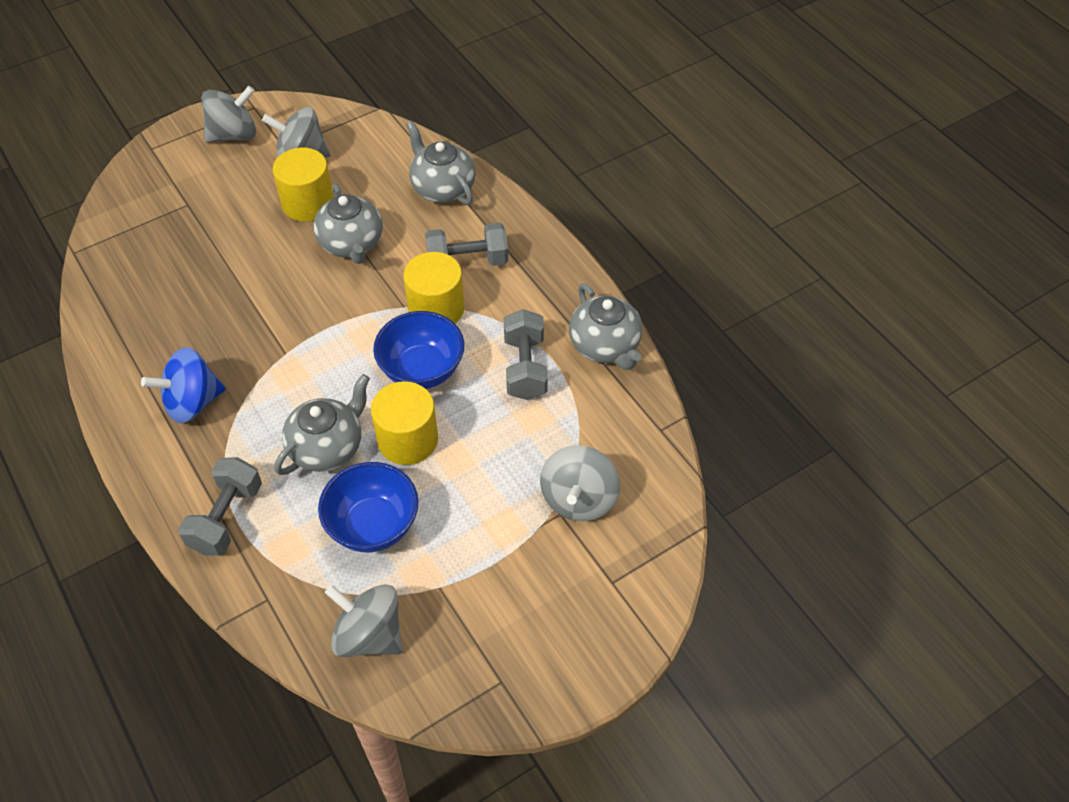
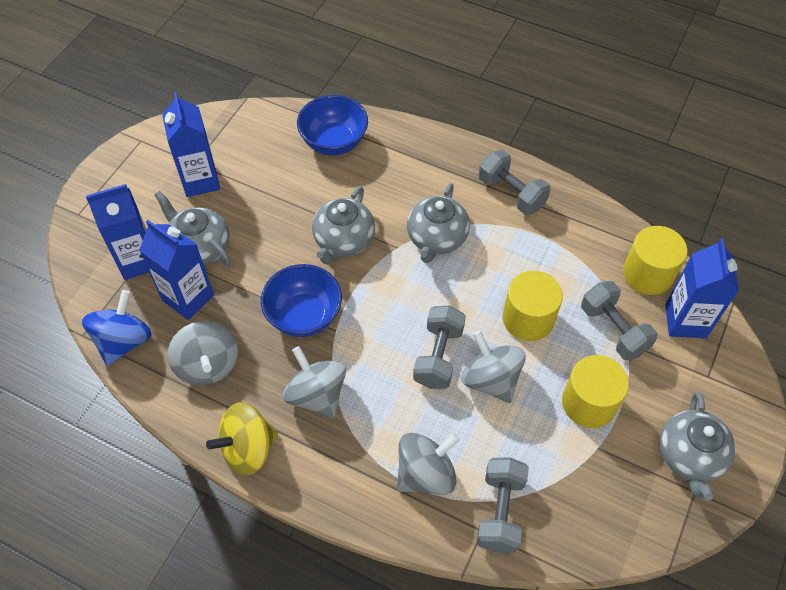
blue carton: 0 -> 4
grey dumbbell: 3 -> 4
yellow spinning top: 0 -> 1

